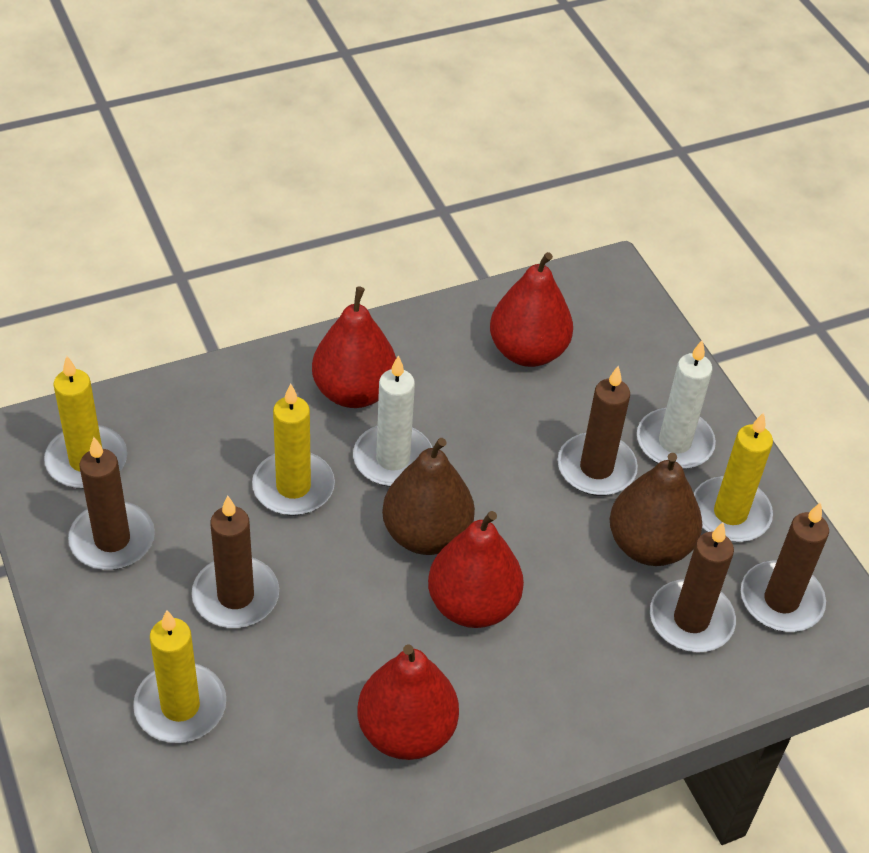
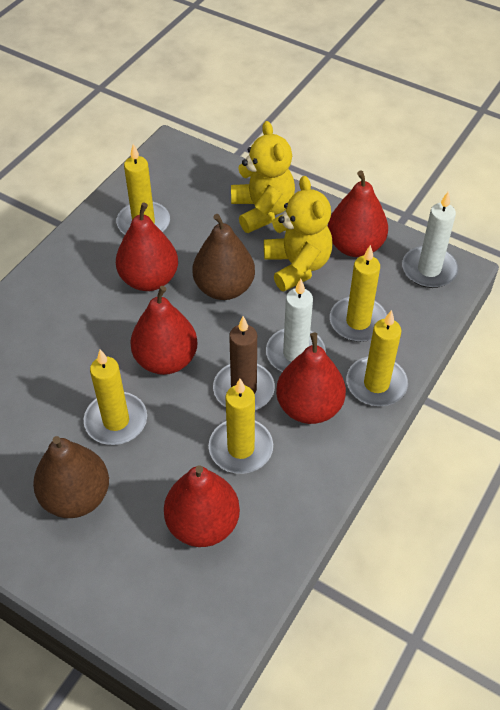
brown candle: 5 -> 1
red pear: 4 -> 5
yellow candle: 4 -> 5
yellow teddy bear: 0 -> 2

